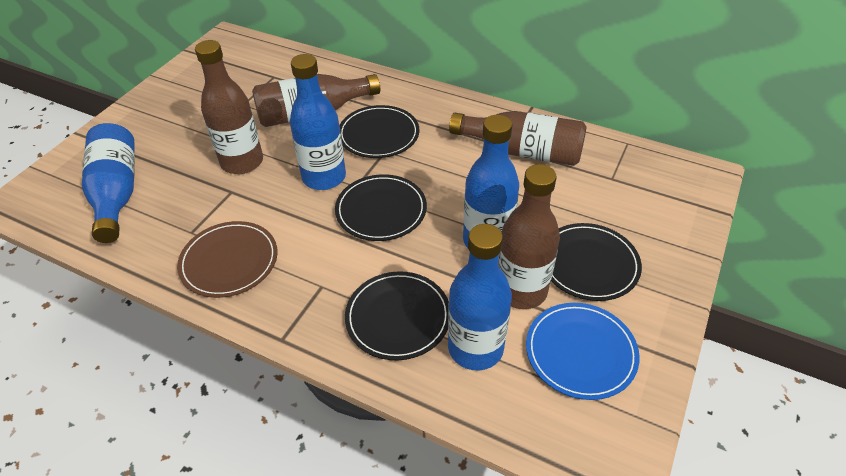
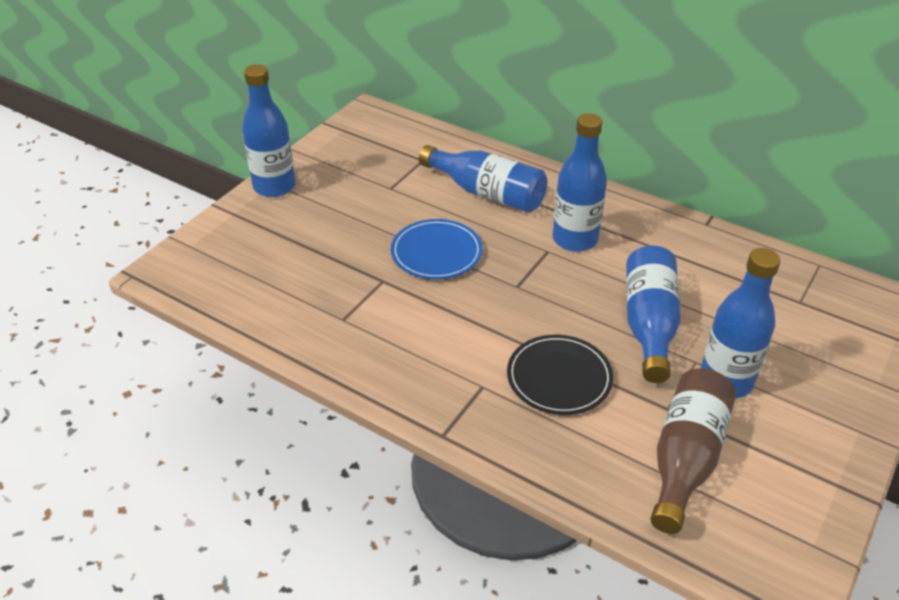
black plate: 4 -> 1
blue bottle: 4 -> 5
brown bottle: 4 -> 1
brown plate: 1 -> 0

